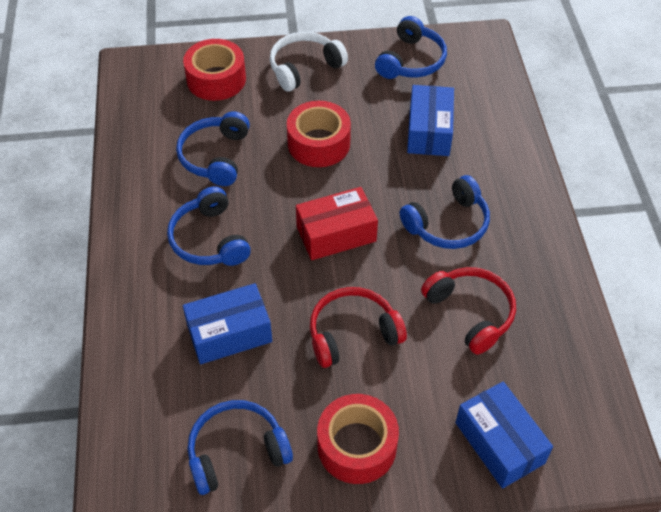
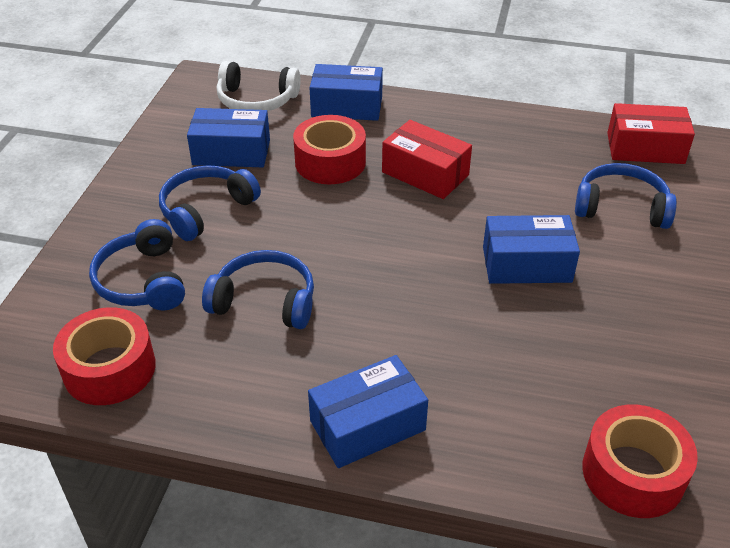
blue box: 3 -> 4
blue headphones: 5 -> 4
red box: 1 -> 2
red headphones: 2 -> 0

